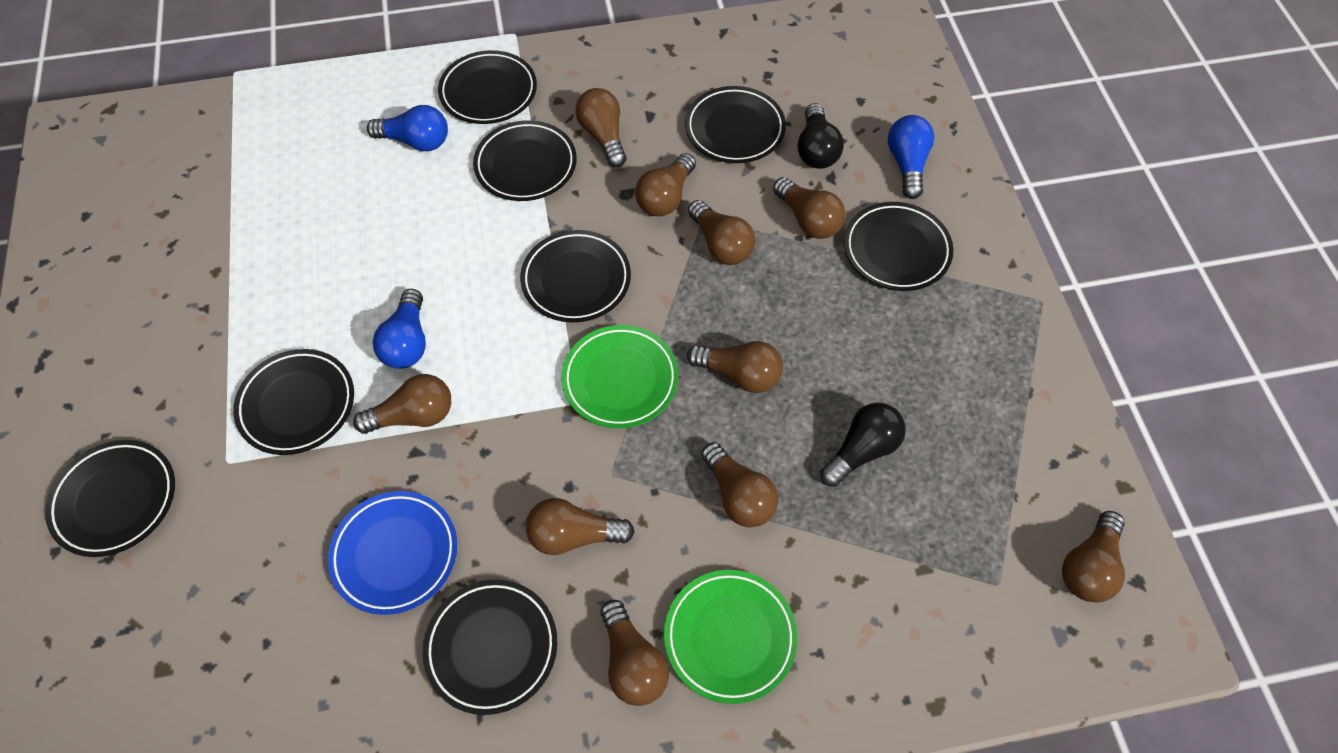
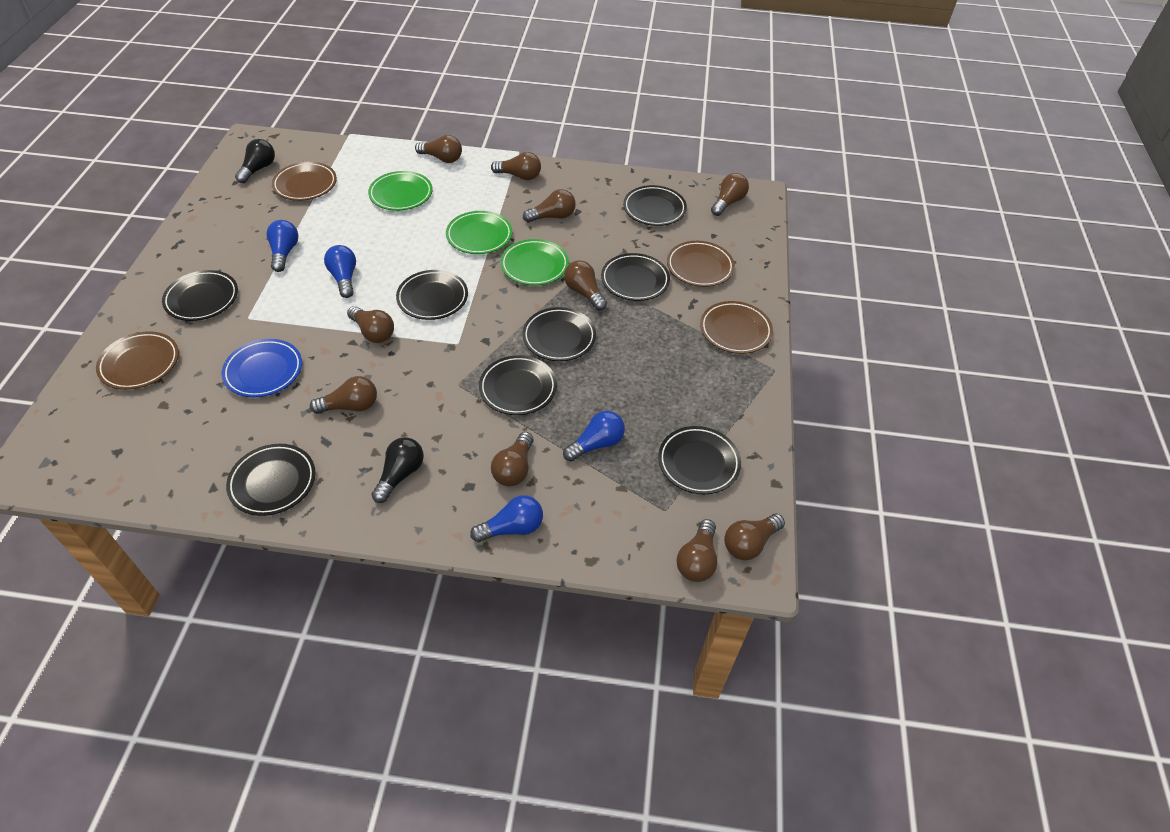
blue light bulb: 3 -> 4
brown plate: 0 -> 4
green plate: 2 -> 3

